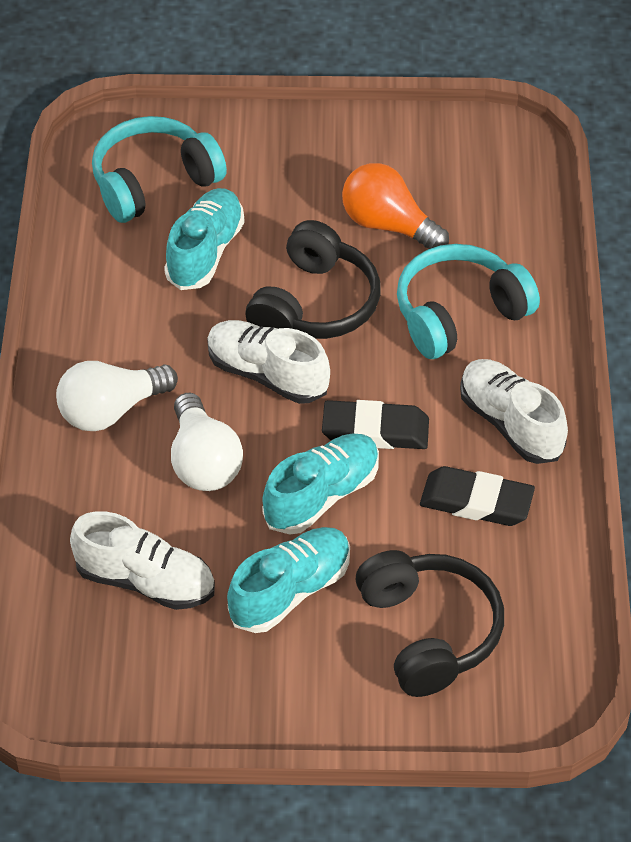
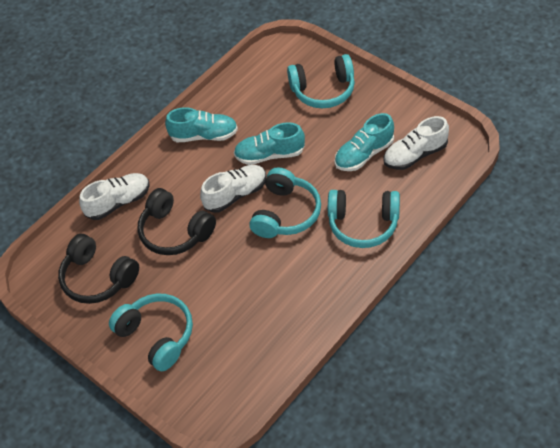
black eraser: 2 -> 0
orange light bulb: 1 -> 0
turquoise headphones: 2 -> 4
white light bulb: 2 -> 0

